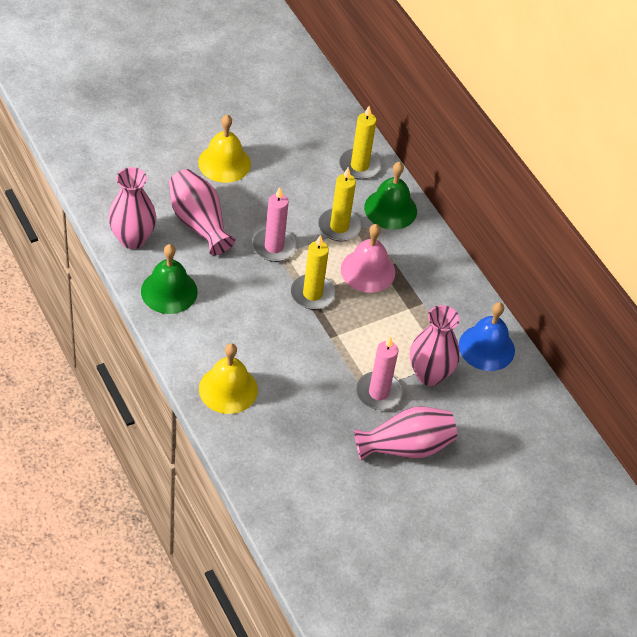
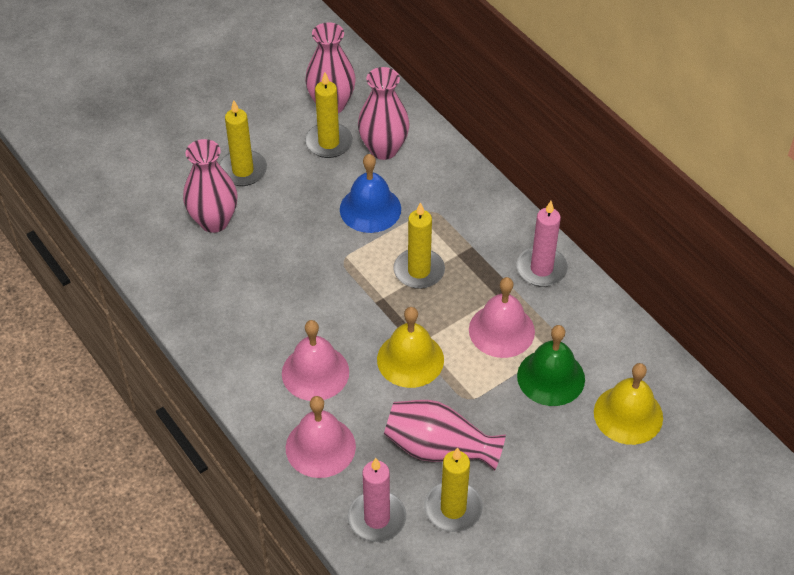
green bell: 2 -> 1
pink bell: 1 -> 3
yellow candle: 3 -> 4

